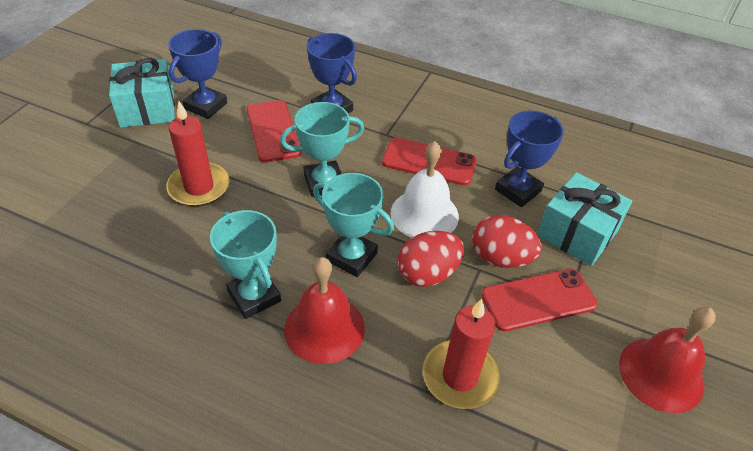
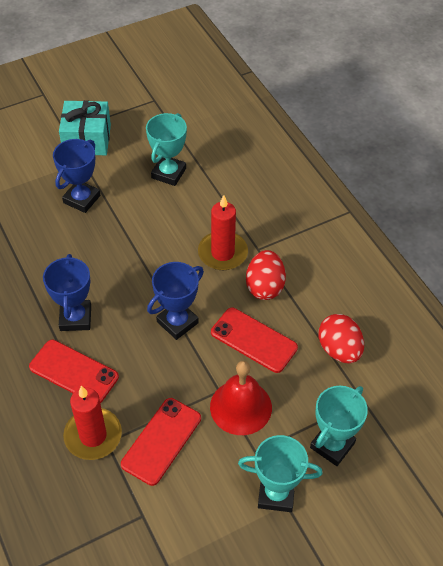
red bell: 2 -> 1
turquoise gift: 2 -> 1
white bell: 1 -> 0

